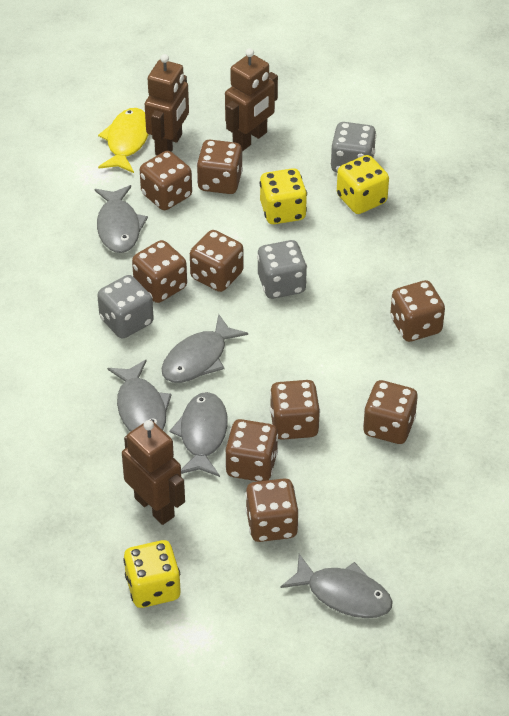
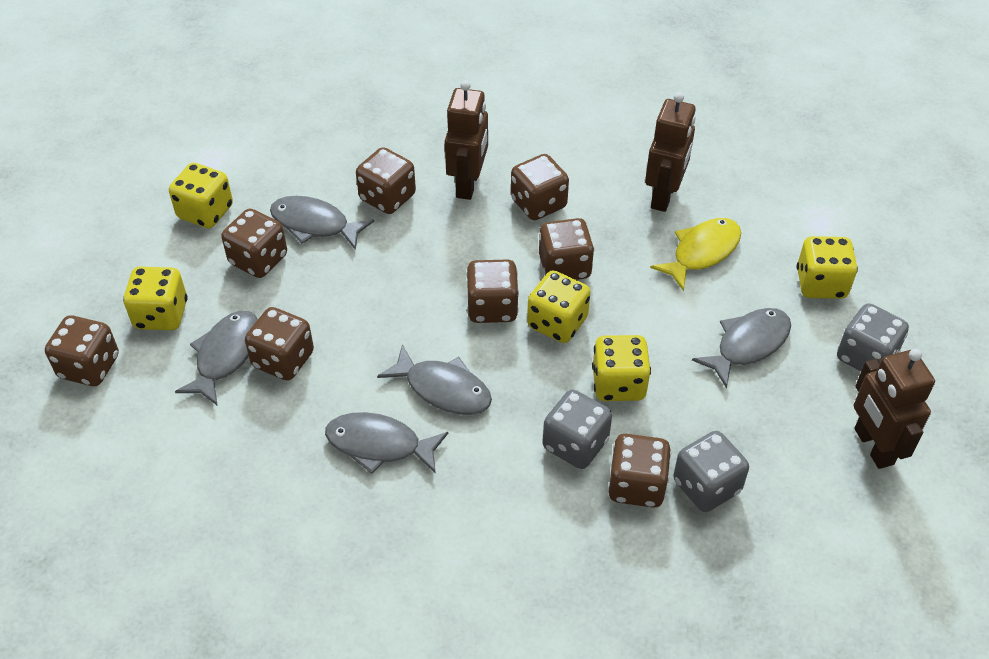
brown dice: 9 -> 8
yellow dice: 3 -> 5

